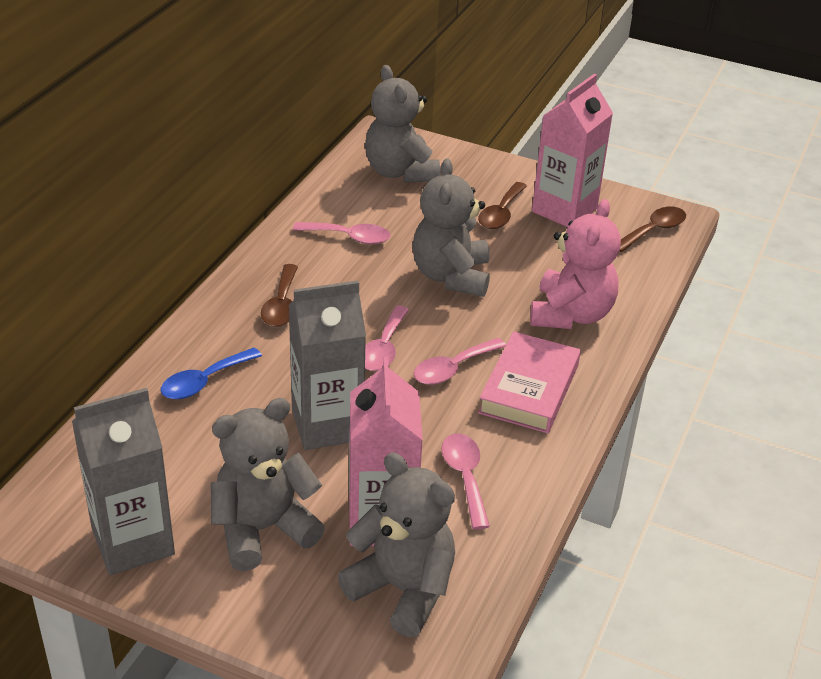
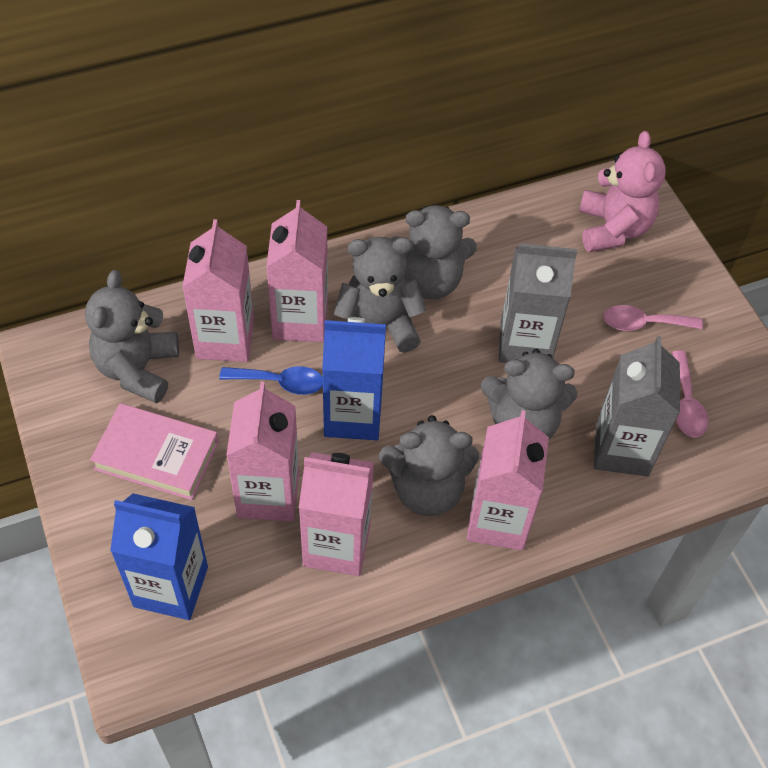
blue carton: 0 -> 2
brown spoon: 3 -> 0
grey teddy bear: 4 -> 5
pink carton: 2 -> 5
pink spoon: 4 -> 2

